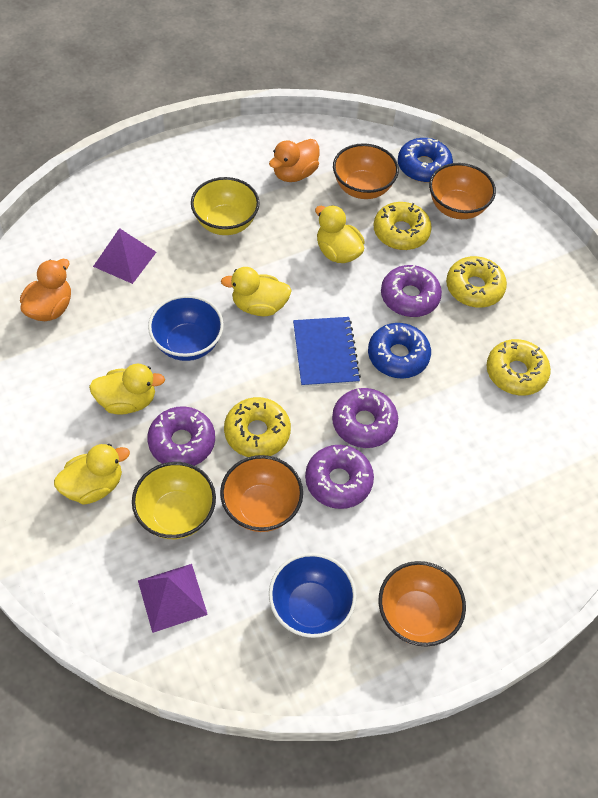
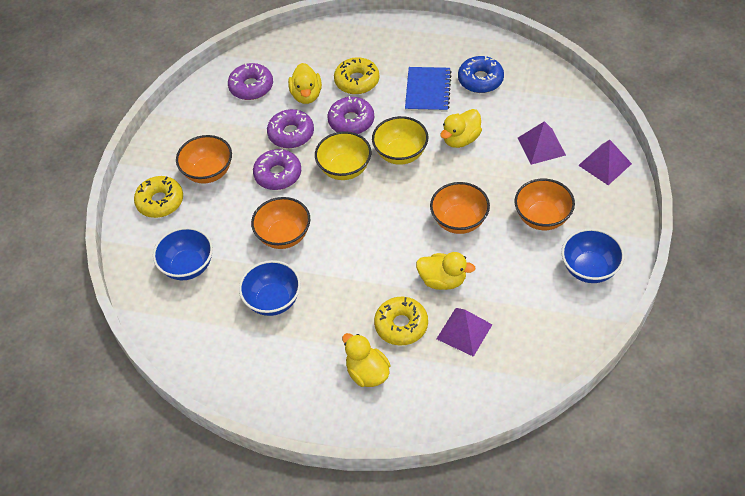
blue bowl: 2 -> 3
blue donut: 2 -> 1
orange duck: 2 -> 0
purple pyramid: 2 -> 3
yellow donut: 4 -> 3

